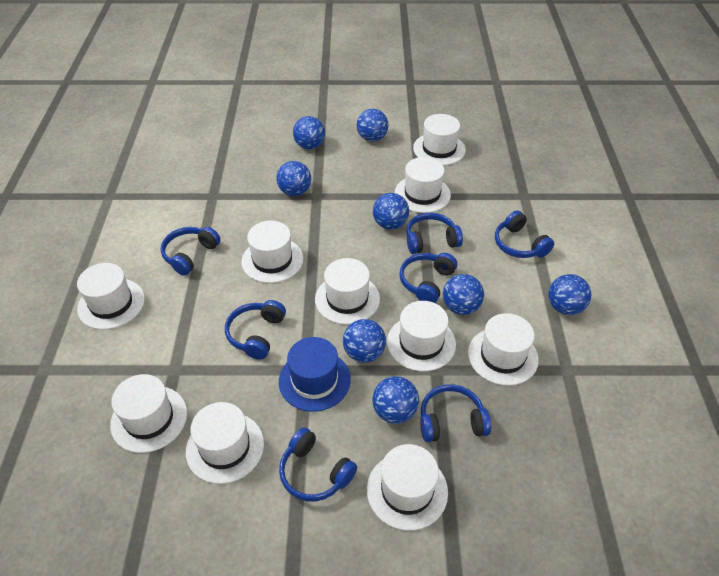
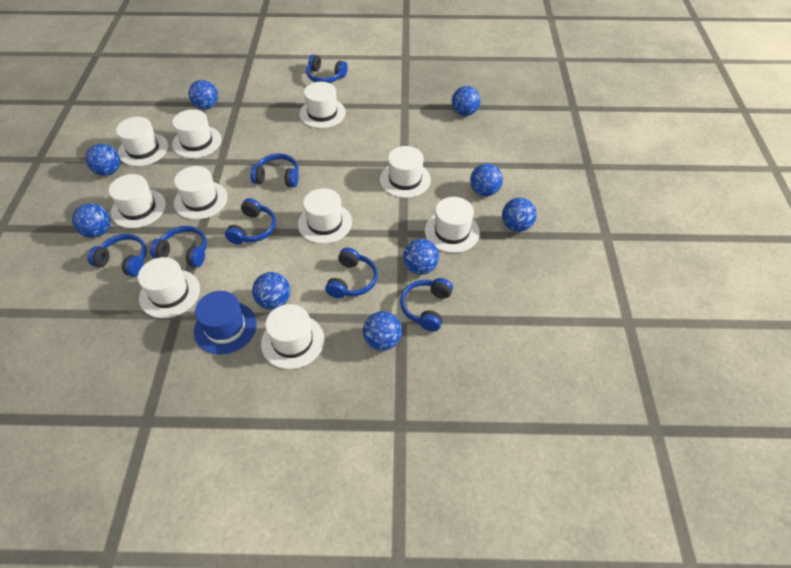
blue ball: 8 -> 9

